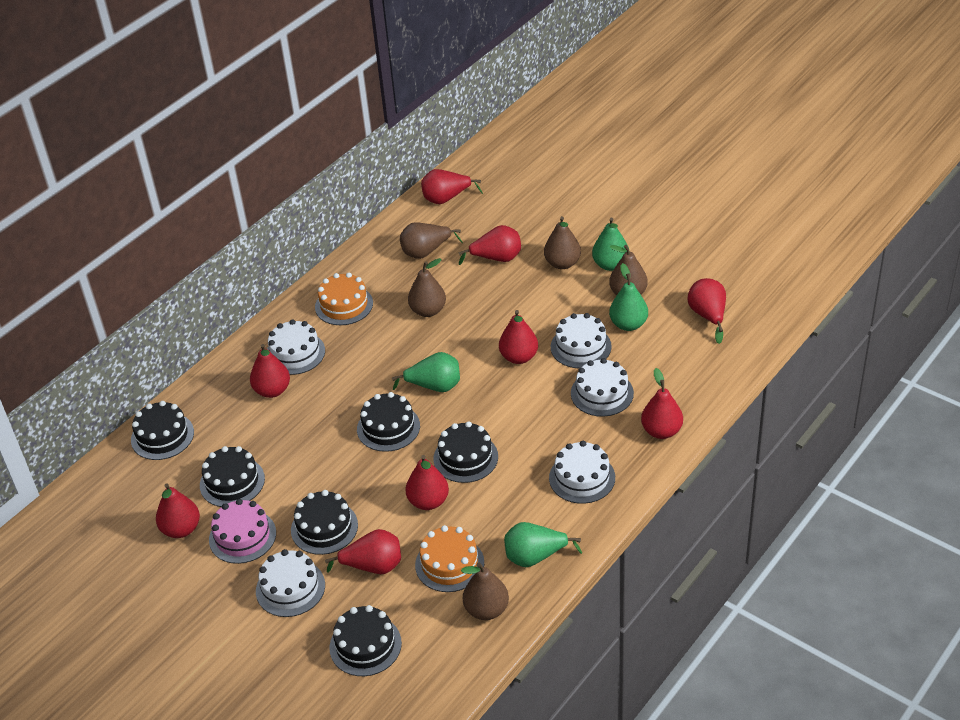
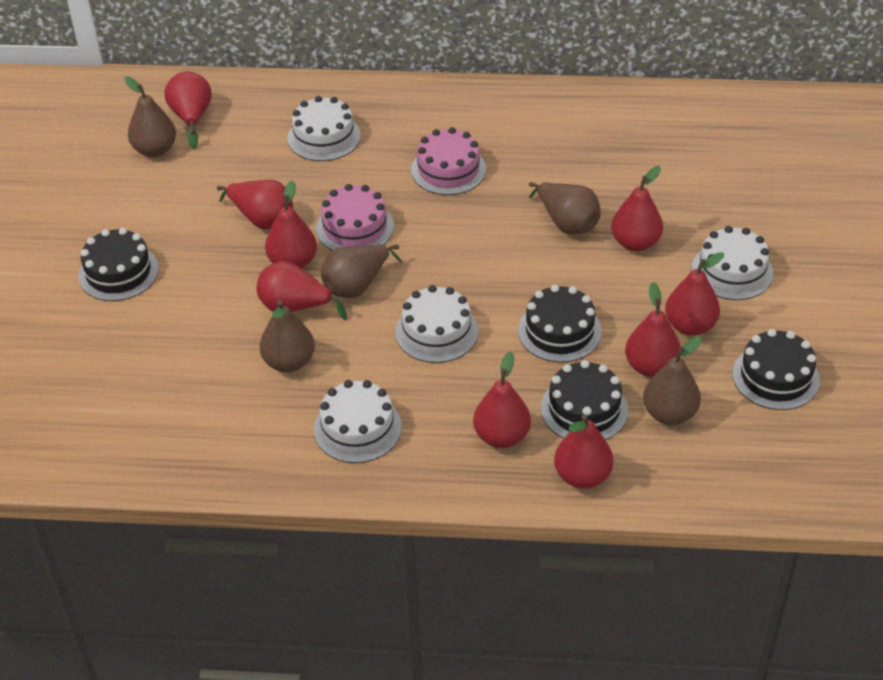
black cake: 6 -> 4
green pear: 4 -> 0
orange cake: 2 -> 0
pink cake: 1 -> 2
white cake: 5 -> 4

